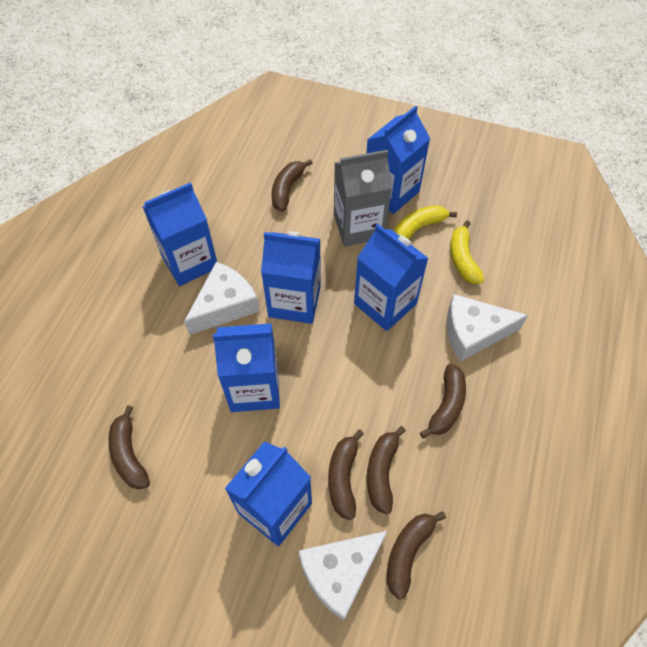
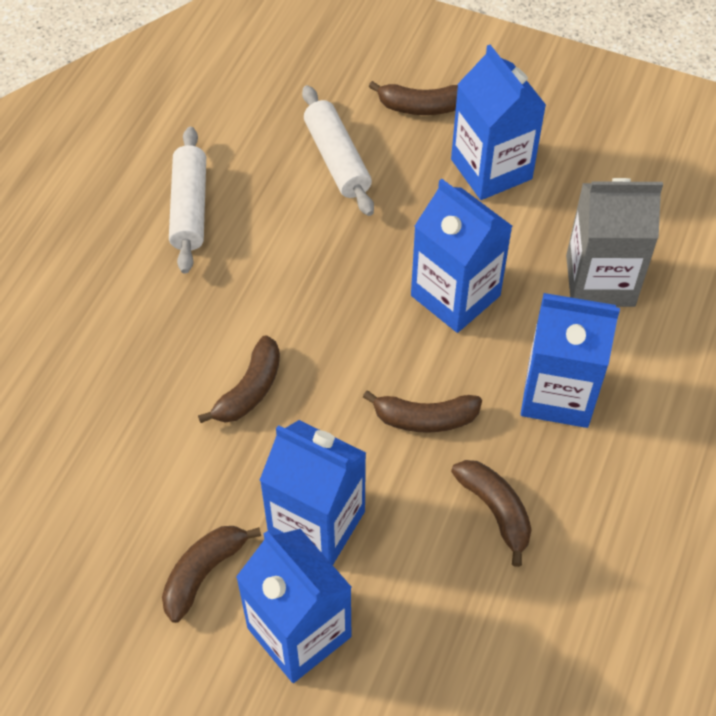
blue carton: 6 -> 5
brown banana: 6 -> 5
white cheese: 3 -> 0
white rolling pin: 0 -> 2
yellow banana: 2 -> 0

